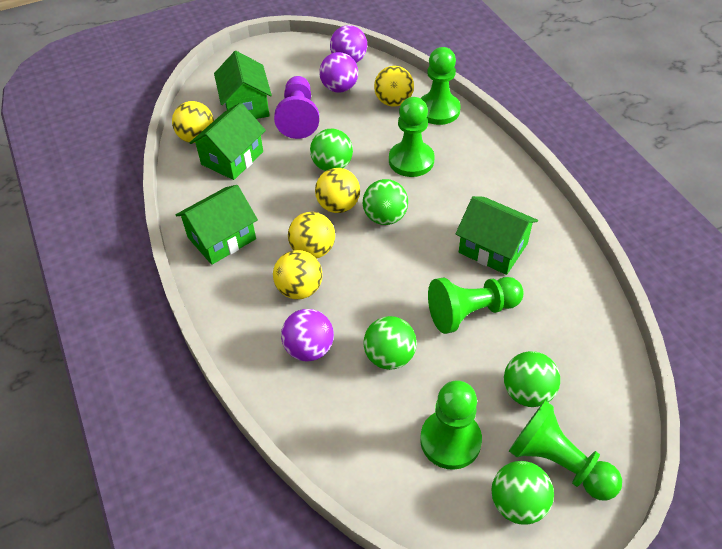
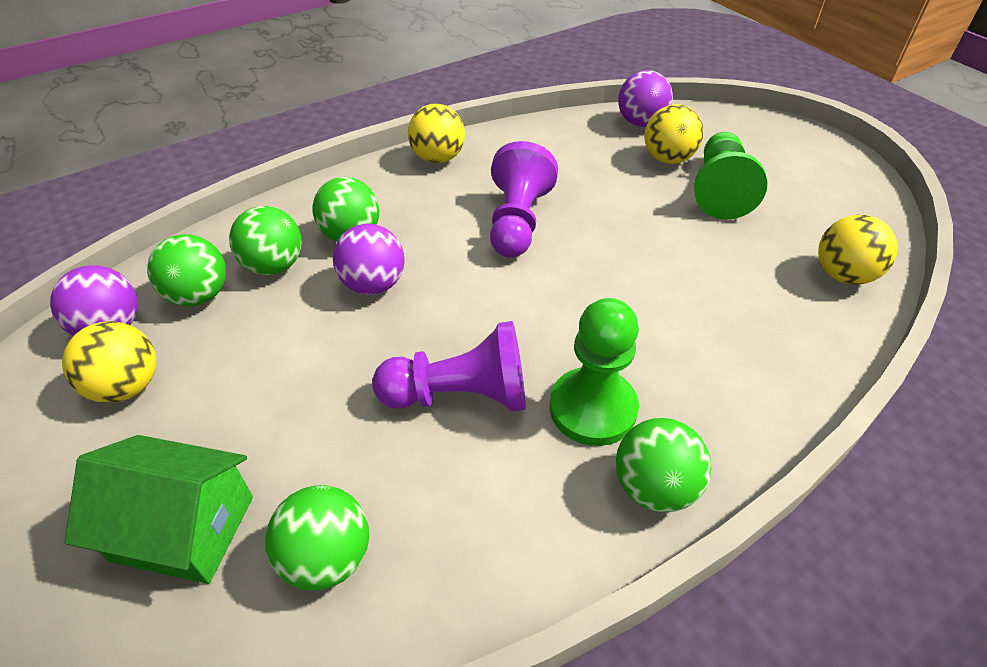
green house: 4 -> 1
green pawn: 5 -> 2
purple pawn: 1 -> 2
yellow ball: 5 -> 4

